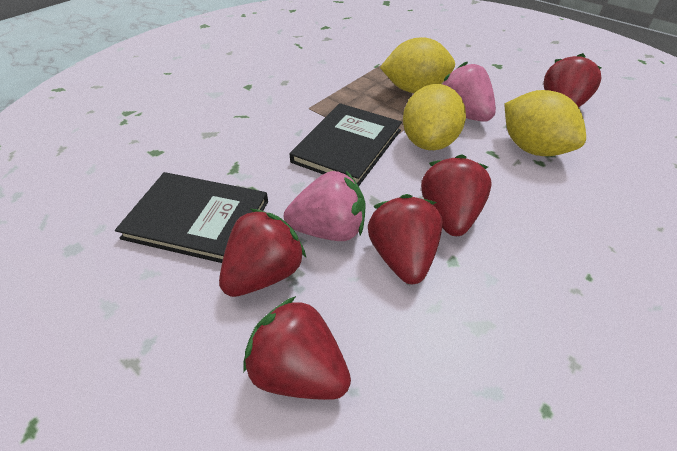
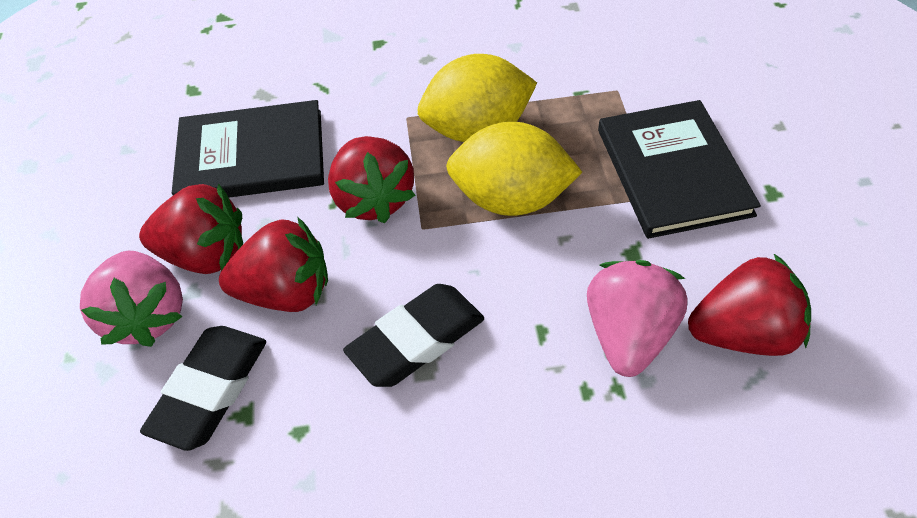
black eraser: 0 -> 2
red strawberry: 5 -> 4
yellow lemon: 3 -> 2

